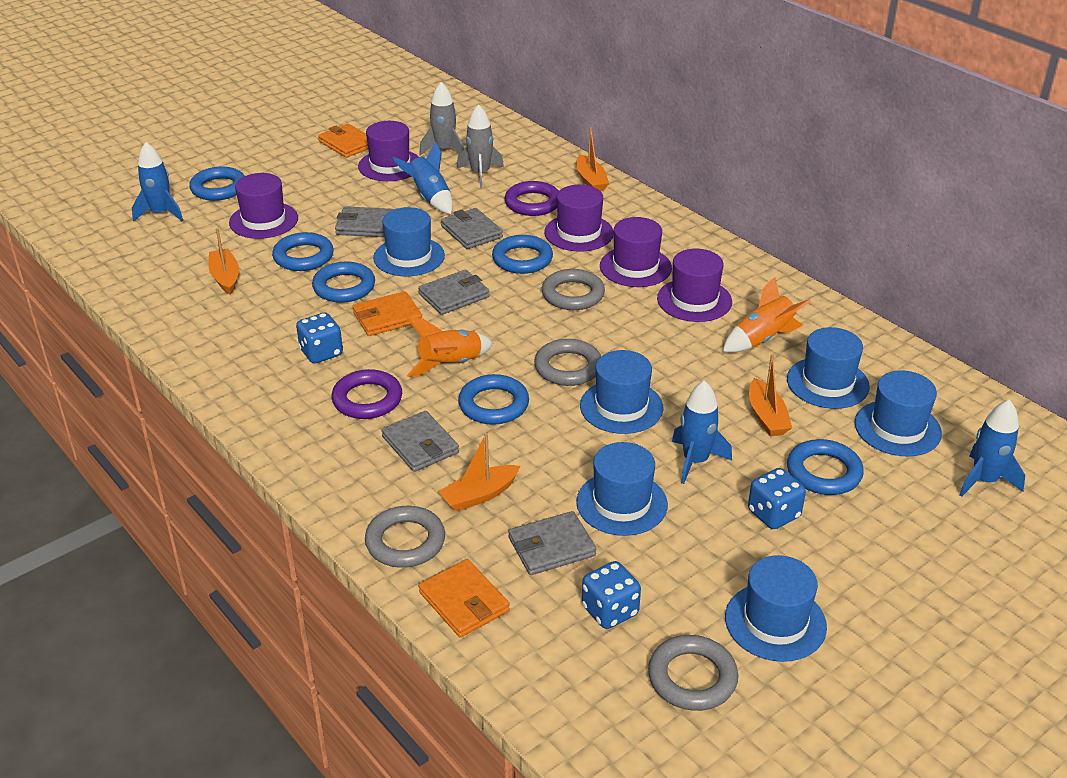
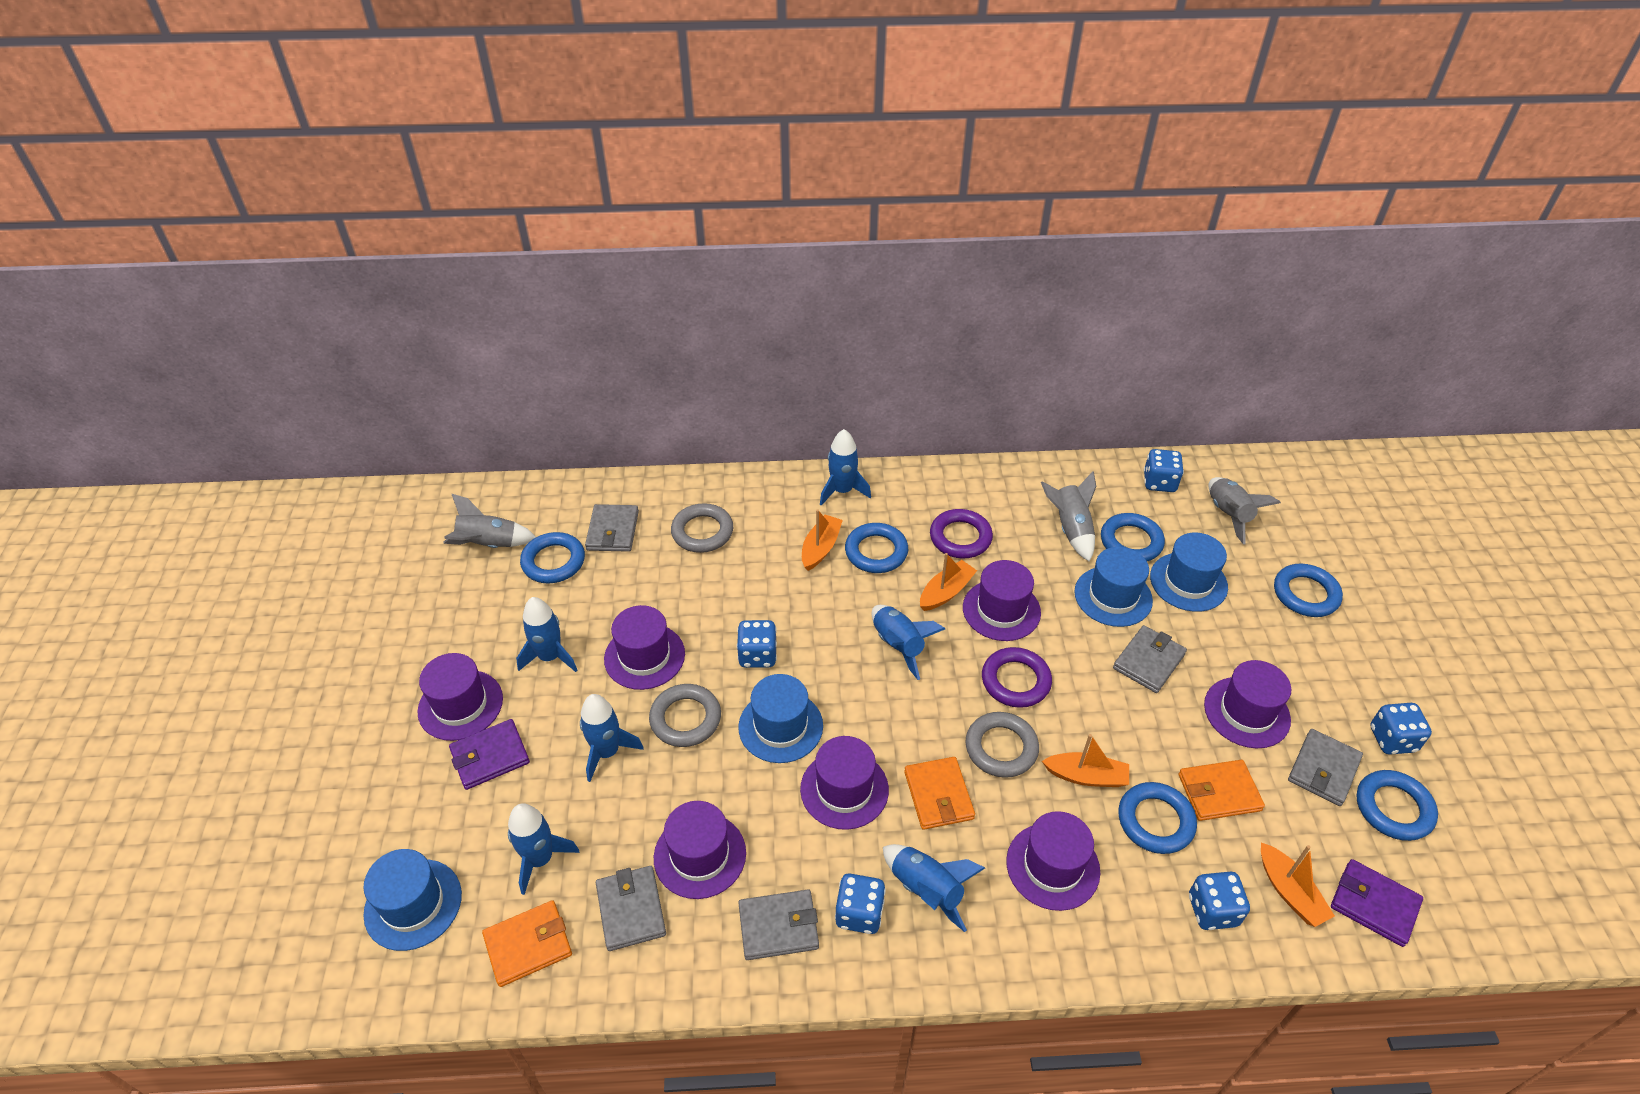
blue dice: 3 -> 5
blue hat: 6 -> 4
blue rocket: 4 -> 6
grey ring: 4 -> 3
grey rocket: 2 -> 3
orange rocket: 2 -> 0
purple hat: 5 -> 7
purple wallet: 0 -> 2

